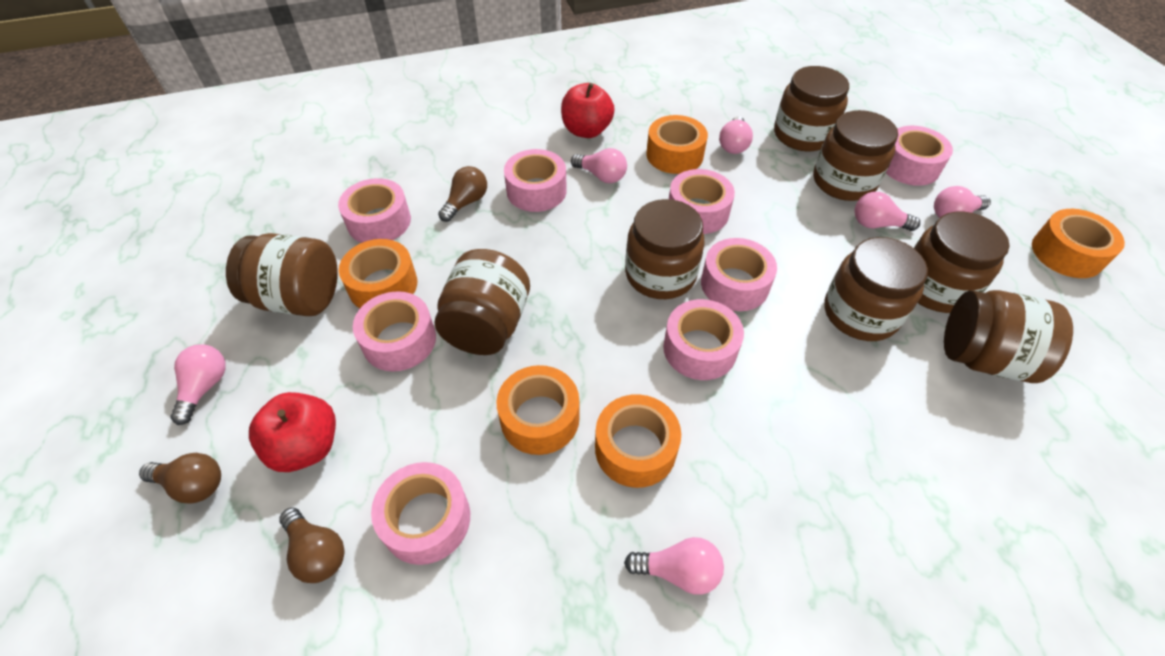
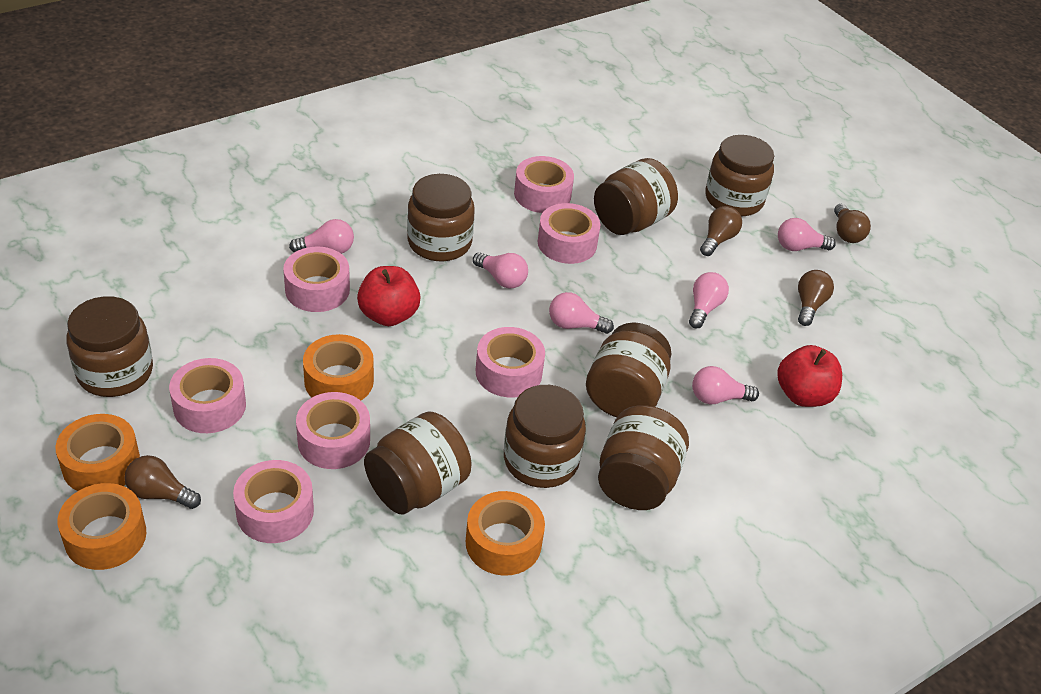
brown light bulb: 3 -> 4
orange tape: 5 -> 4
pink tape: 8 -> 7

